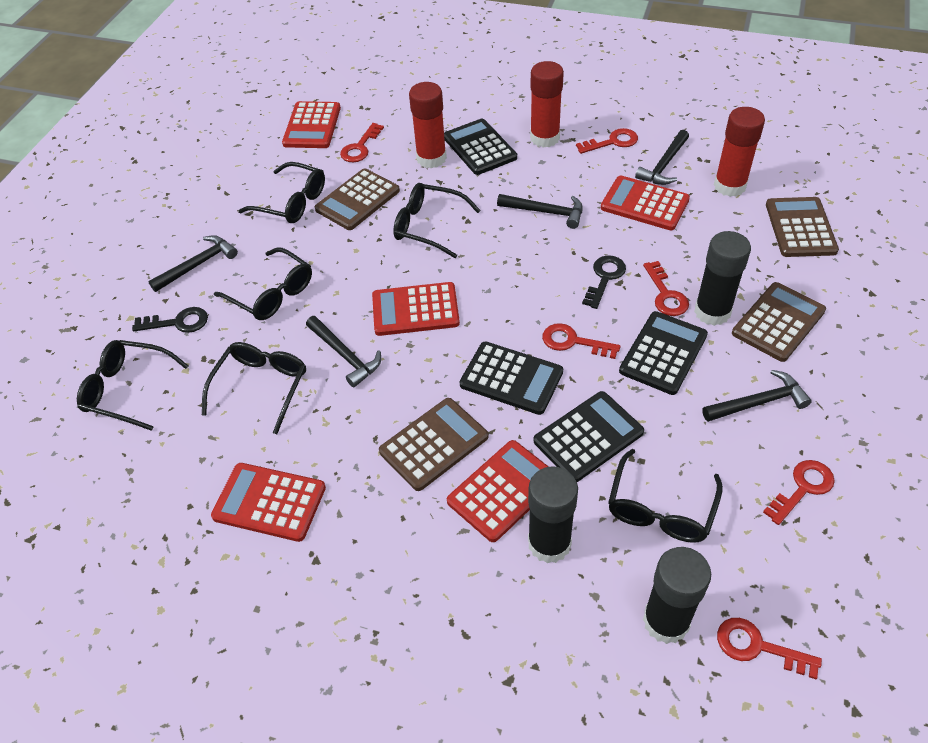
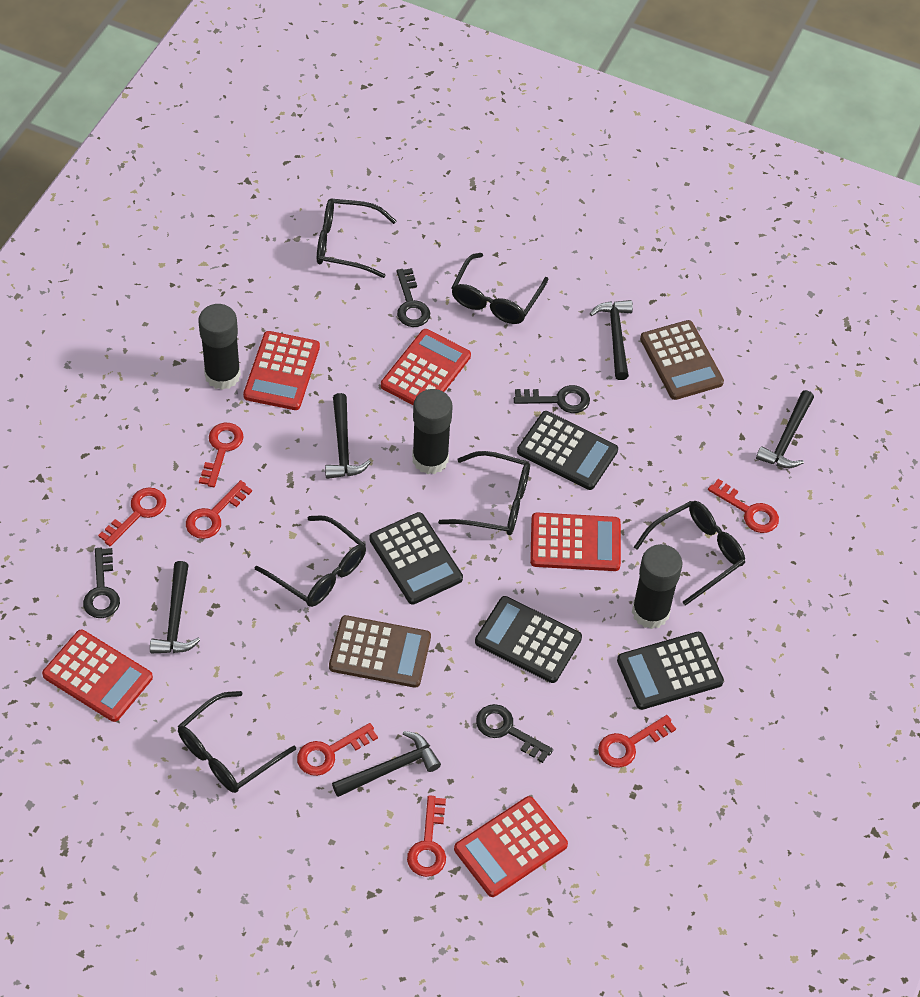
black key: 2 -> 4
brown calculator: 4 -> 2
red glue stick: 3 -> 0
red key: 6 -> 7

